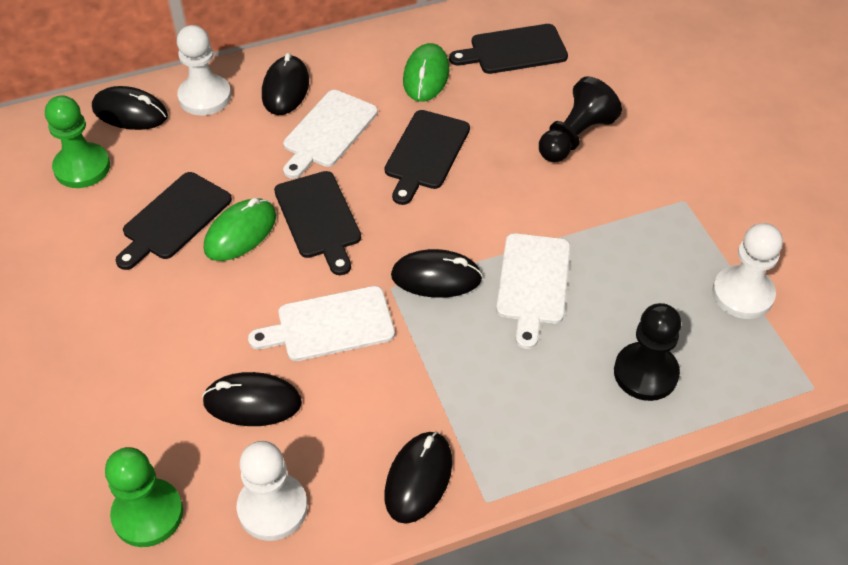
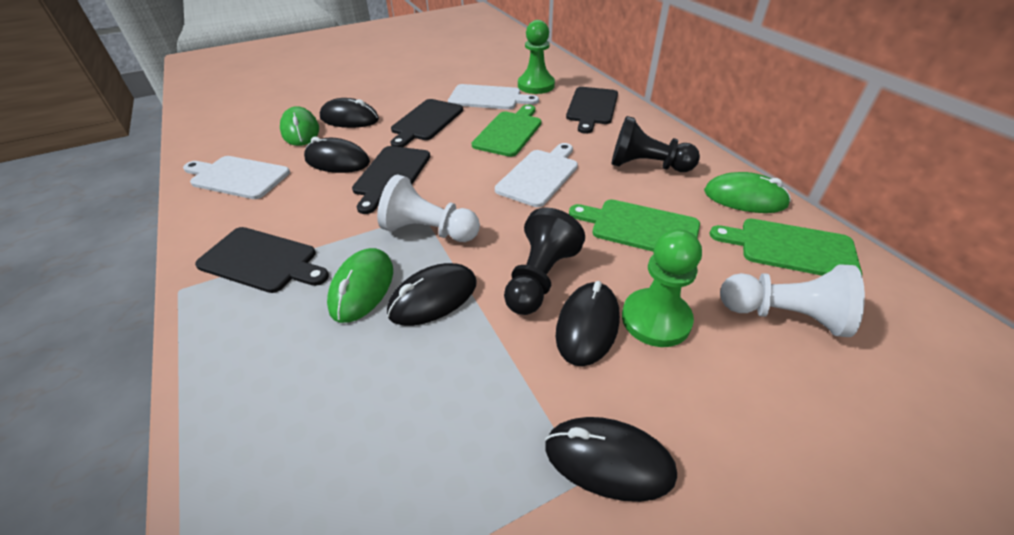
green cutting board: 0 -> 3
green mouse: 2 -> 3
white pawn: 3 -> 2

